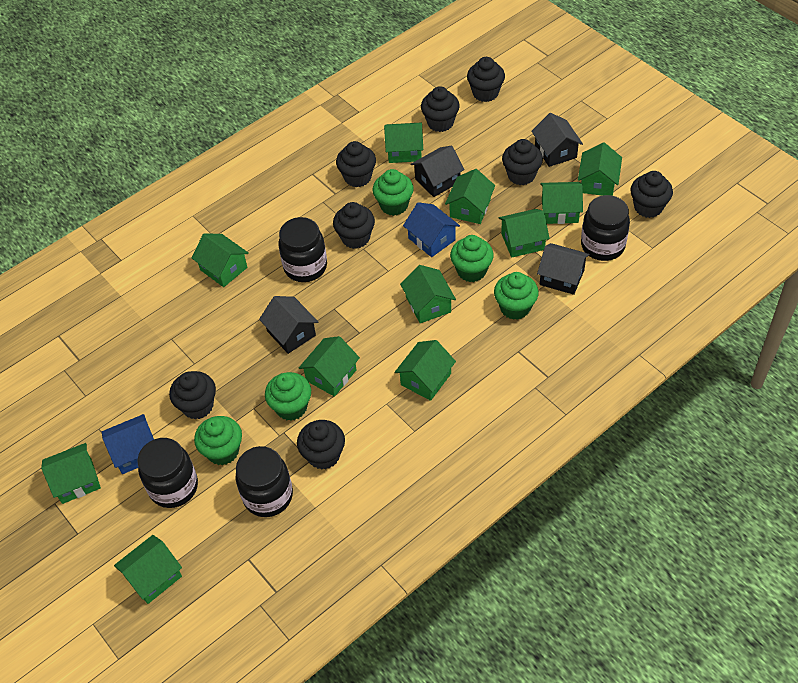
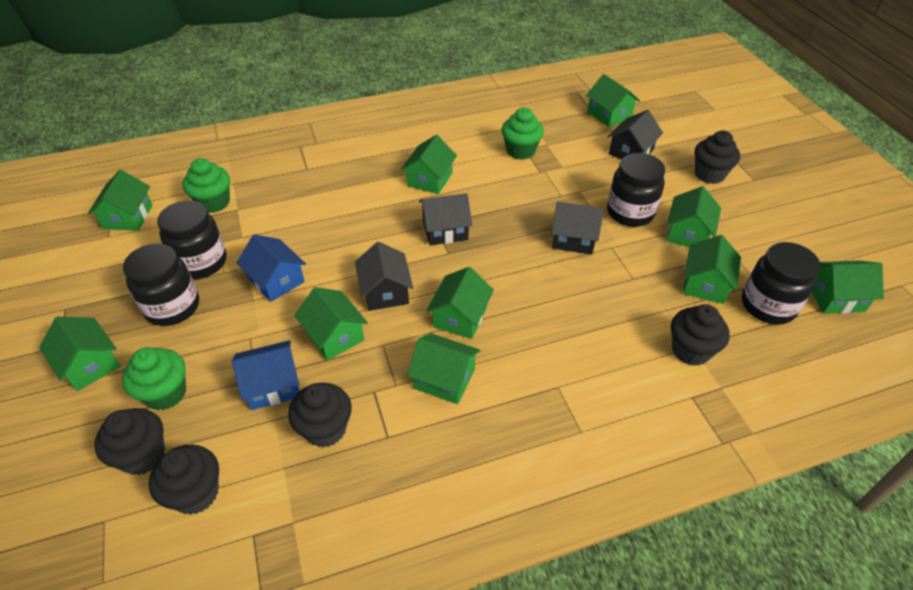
black cupcake: 8 -> 5
green cupcake: 5 -> 3
green house: 11 -> 10

